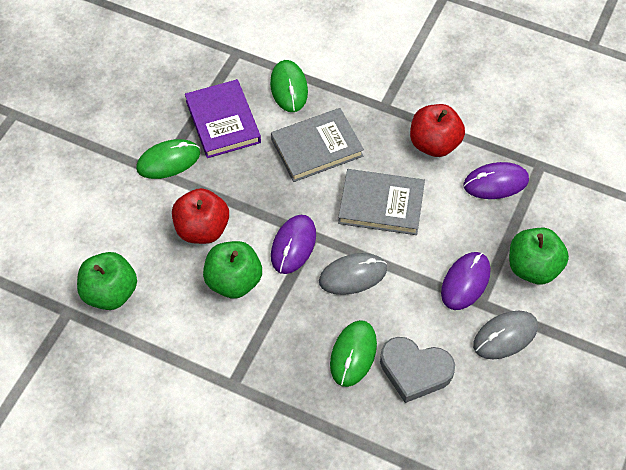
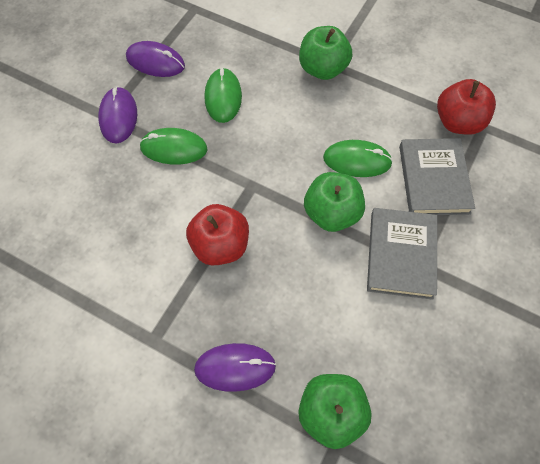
grey heart: 1 -> 0
grey mouse: 2 -> 0
purple book: 1 -> 0

